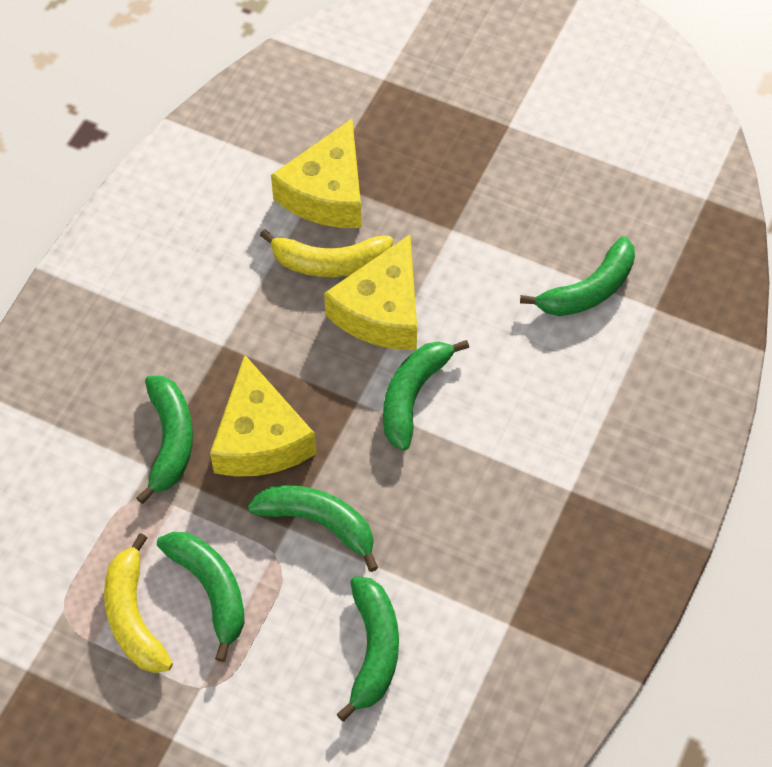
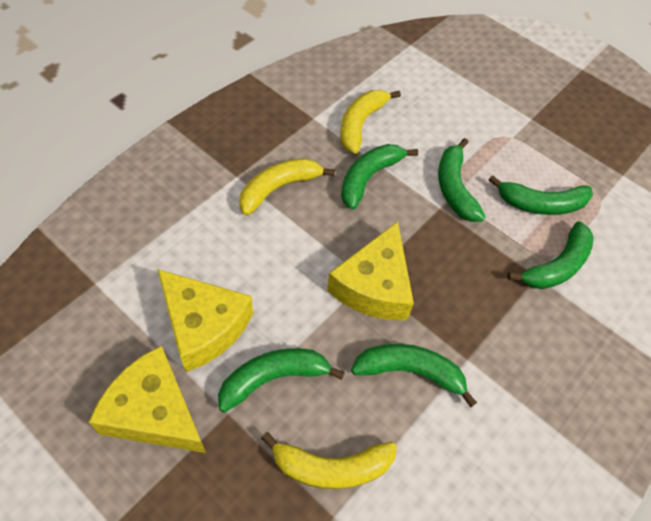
yellow banana: 2 -> 3

